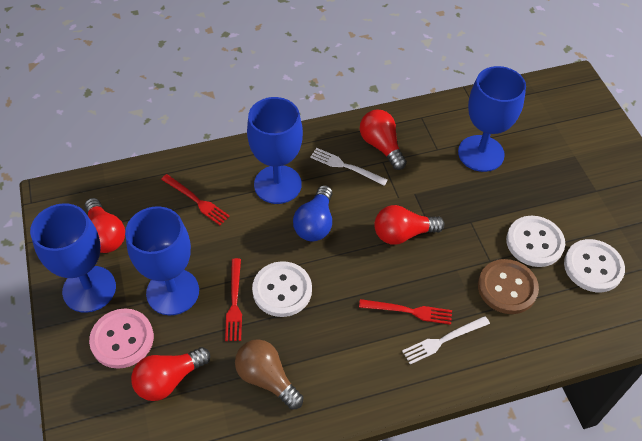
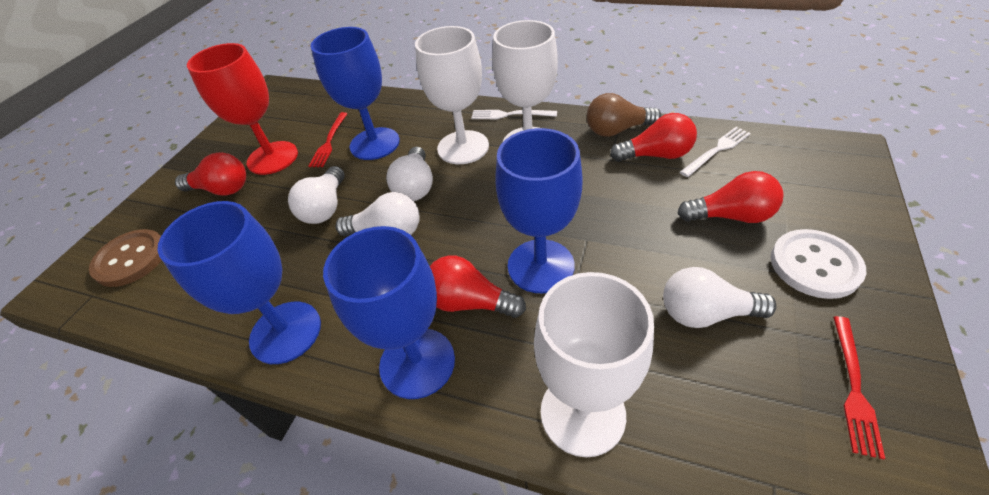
blue light bulb: 1 -> 0
pink button: 1 -> 0
red fork: 3 -> 2
red goblet: 0 -> 1
white button: 3 -> 1
white goblet: 0 -> 3
white light bulb: 0 -> 4

